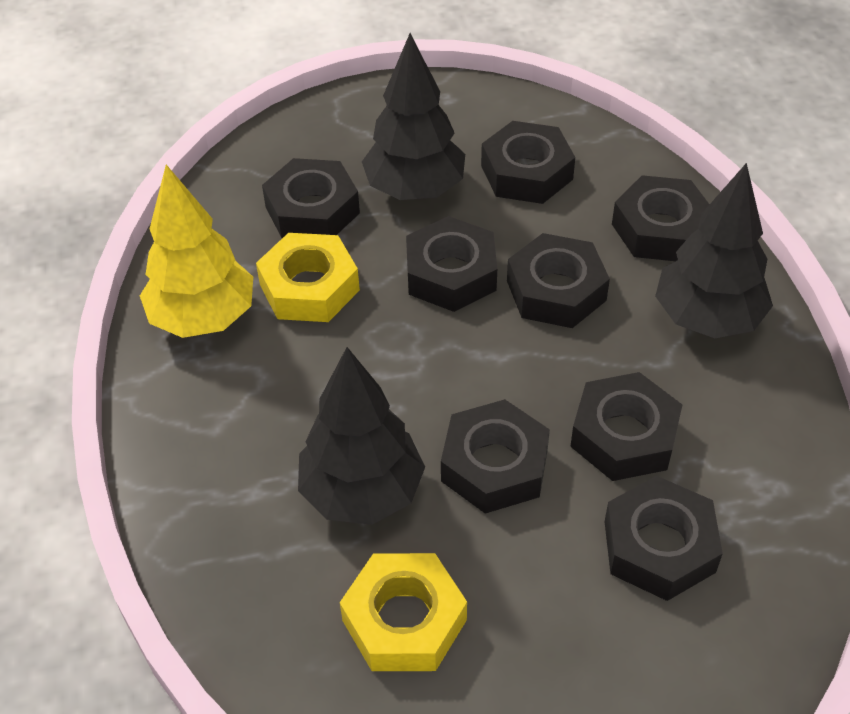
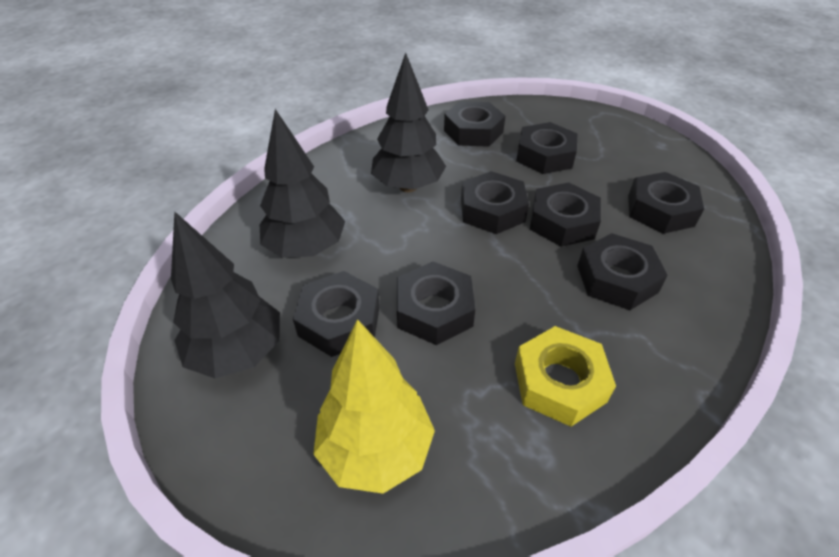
yellow nut: 2 -> 1

